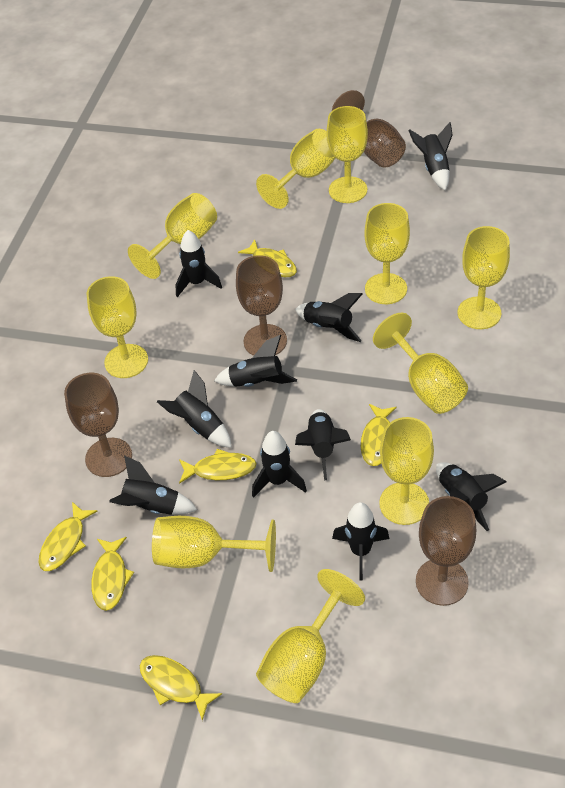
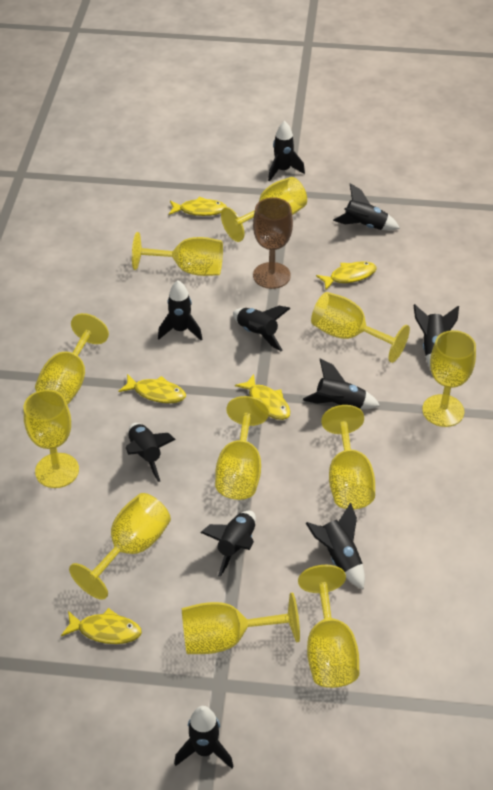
brown goblet: 4 -> 1
yellow fish: 6 -> 5
yellow goblet: 10 -> 11

